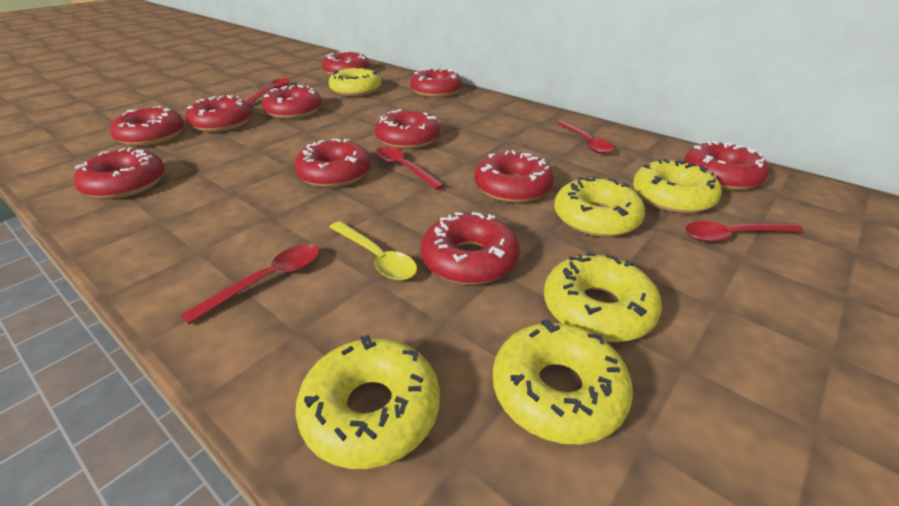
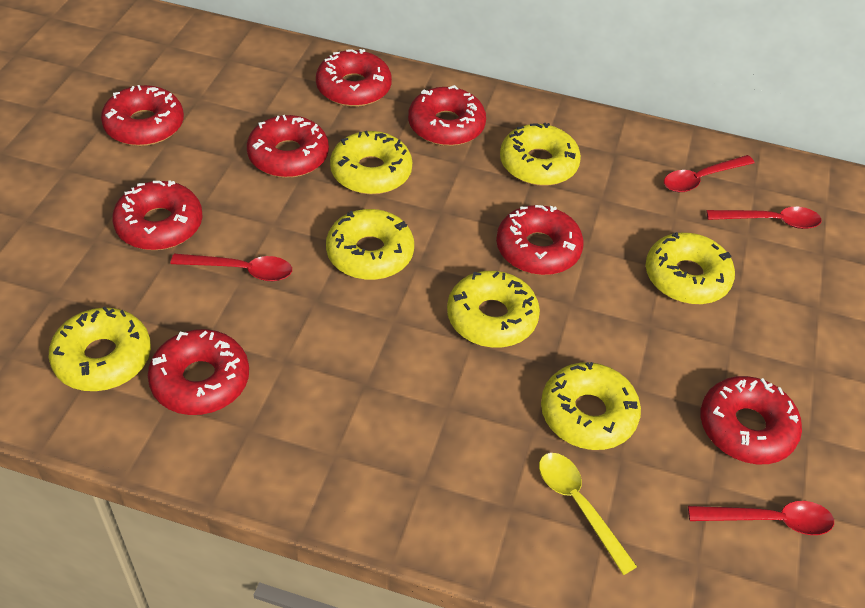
red donut: 11 -> 8
red spoon: 5 -> 4
yellow donut: 6 -> 7

